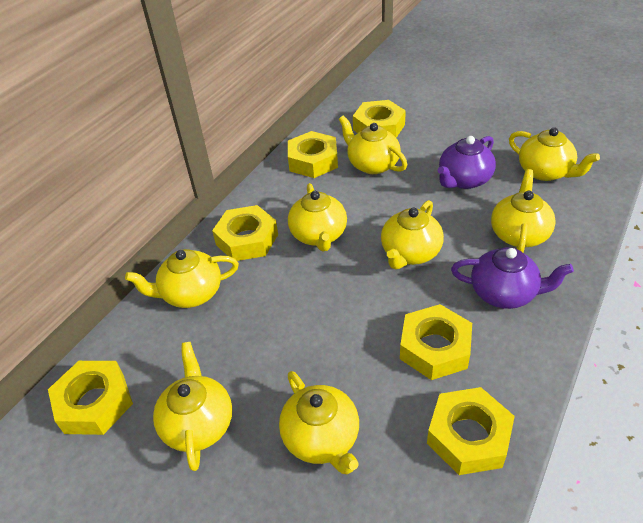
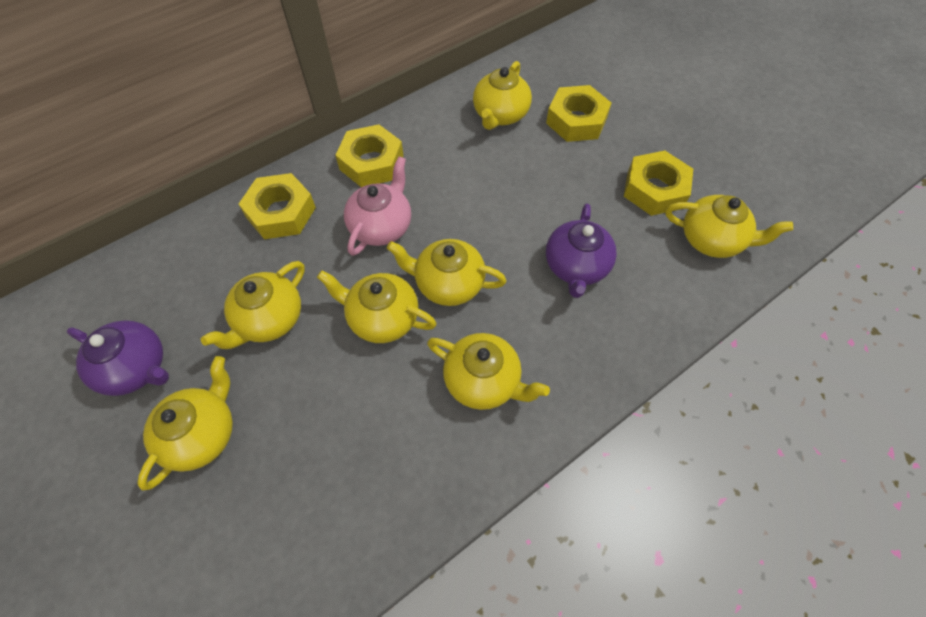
pink teapot: 0 -> 1
yellow nut: 6 -> 4
yellow teapot: 8 -> 7

